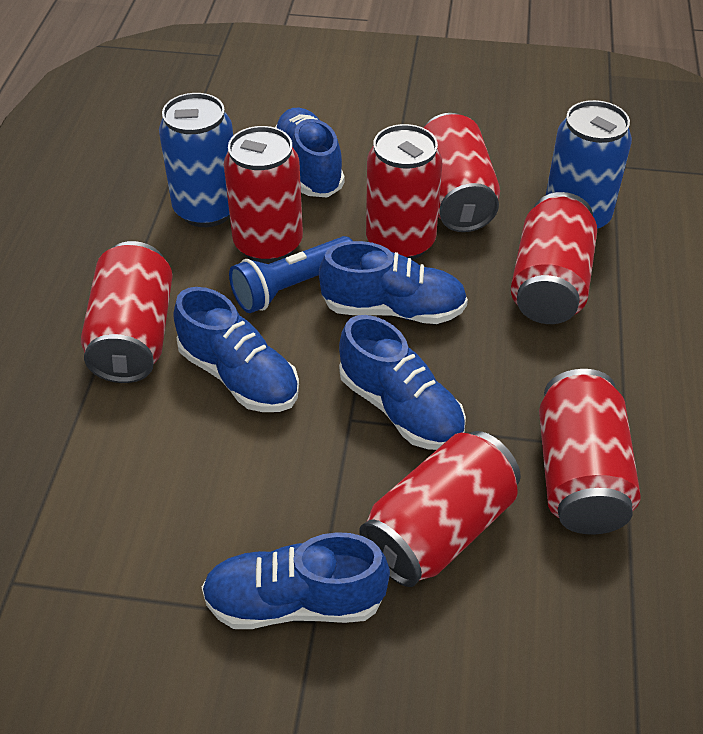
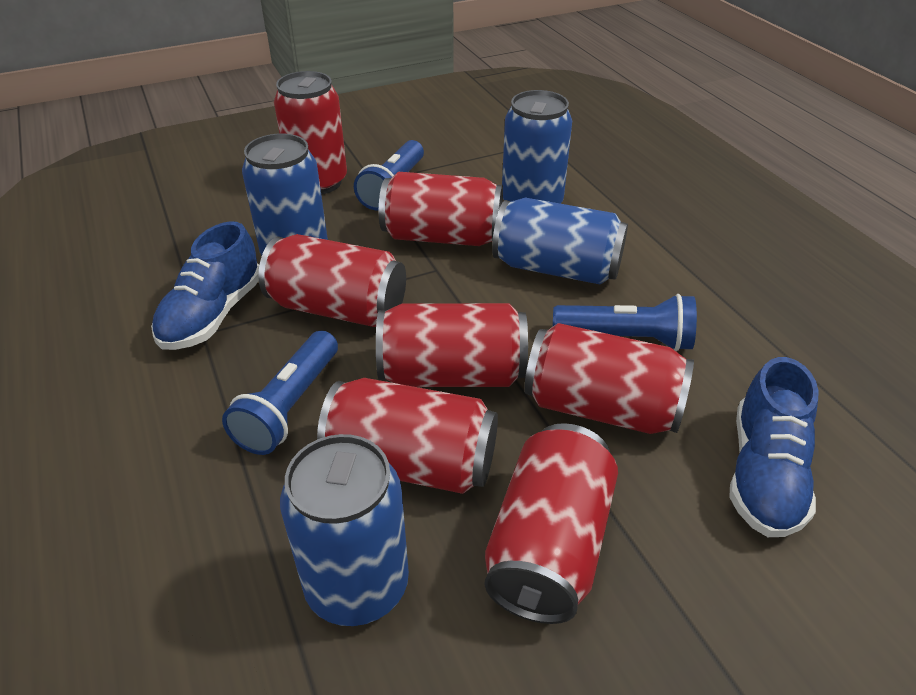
blue can: 2 -> 4
blue flashlight: 1 -> 3
blue shoe: 5 -> 2

